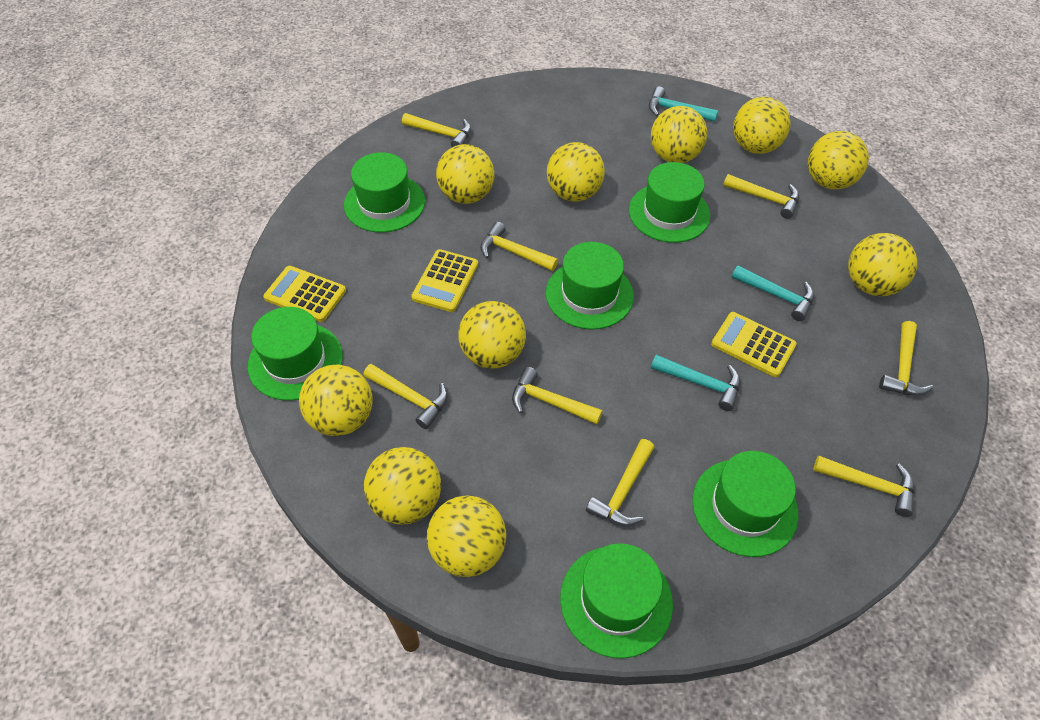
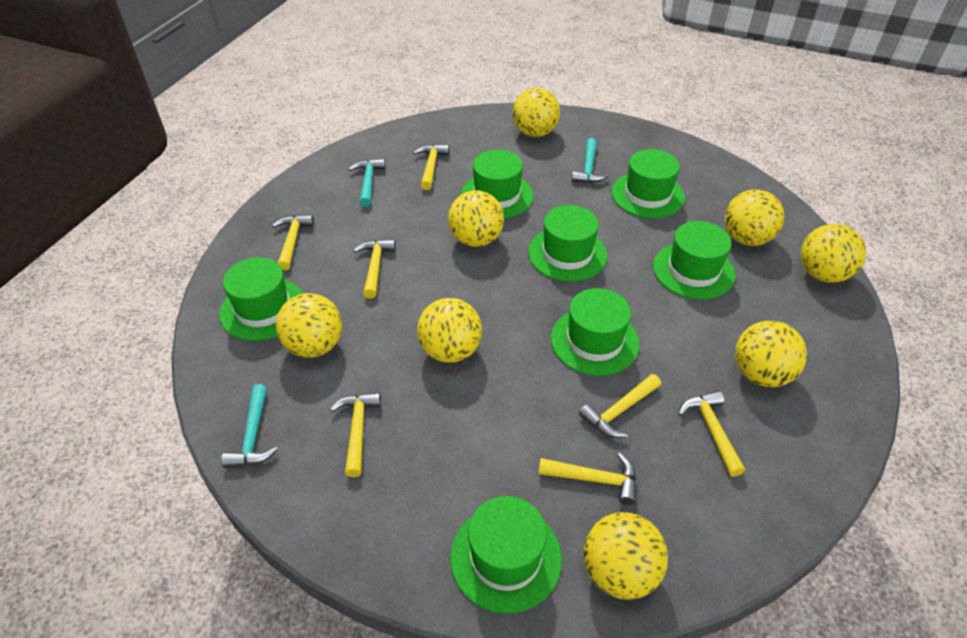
green hat: 6 -> 7
yellow ball: 10 -> 8
yellow calculator: 3 -> 0
yellow hammer: 8 -> 7

